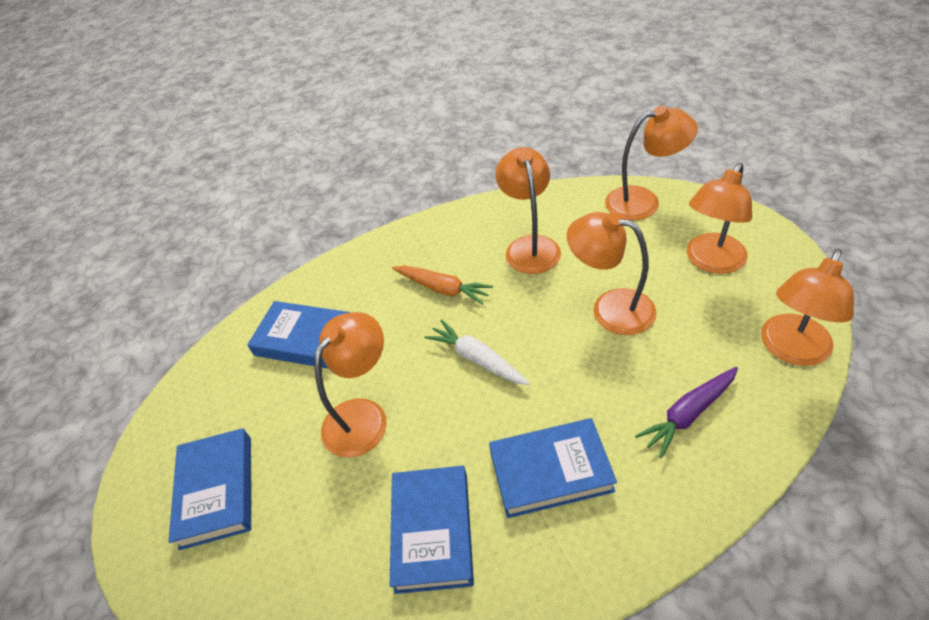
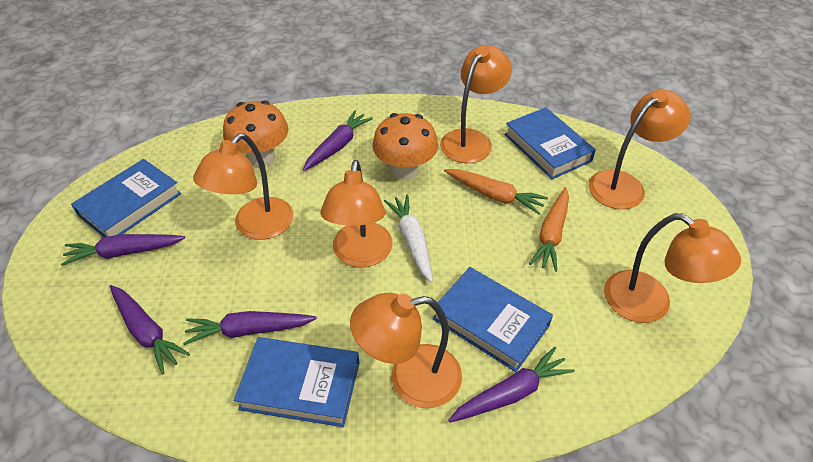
orange carrot: 1 -> 2
orange mushroom: 0 -> 2
purple carrot: 1 -> 5

